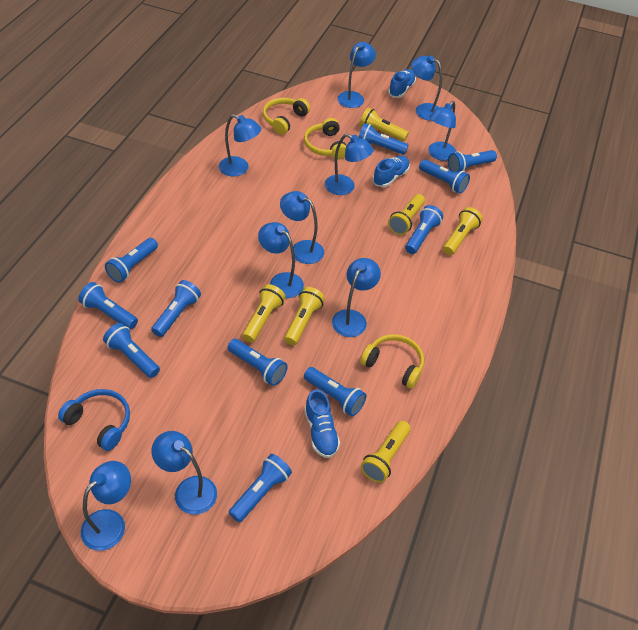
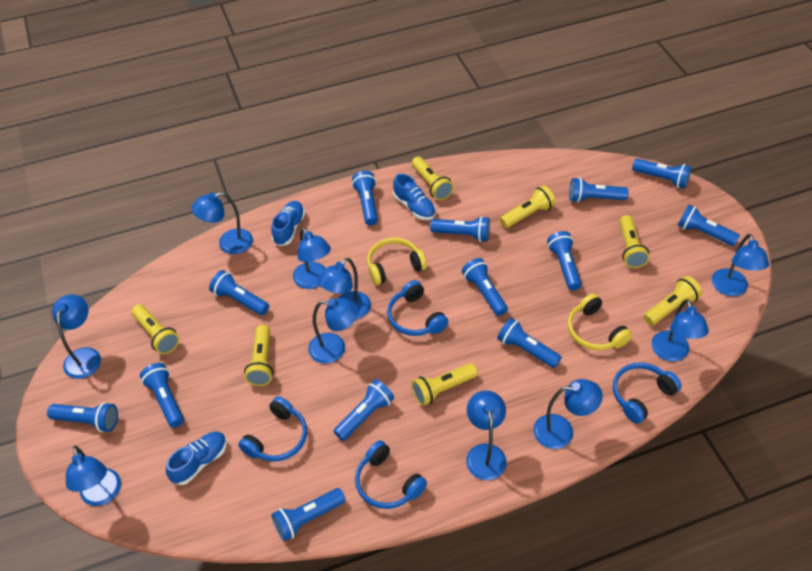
blue flashlight: 11 -> 13
blue headphones: 1 -> 4
yellow flashlight: 6 -> 7
yellow headphones: 3 -> 2

